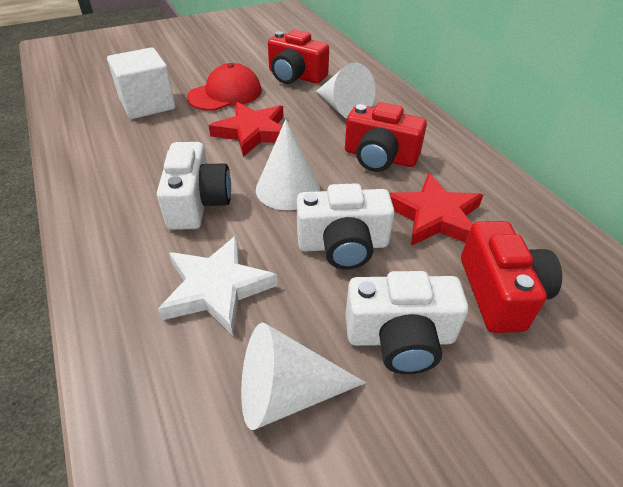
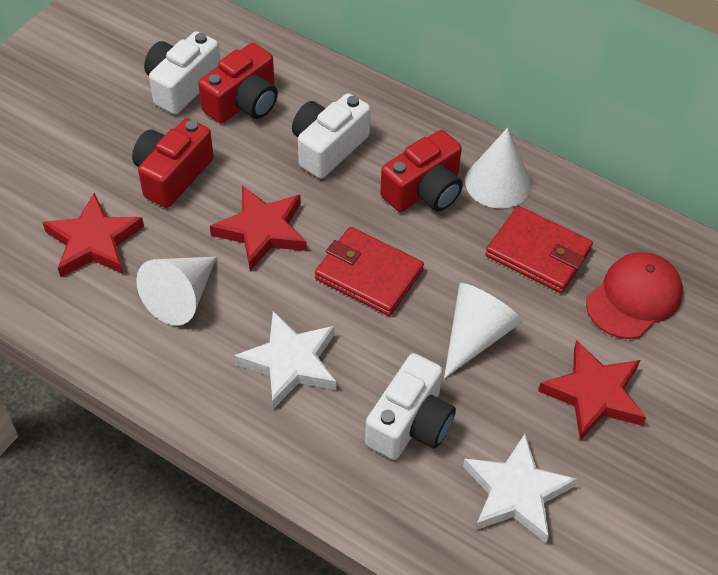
red star: 2 -> 3
red wallet: 0 -> 2
white cube: 1 -> 0
white star: 1 -> 2

